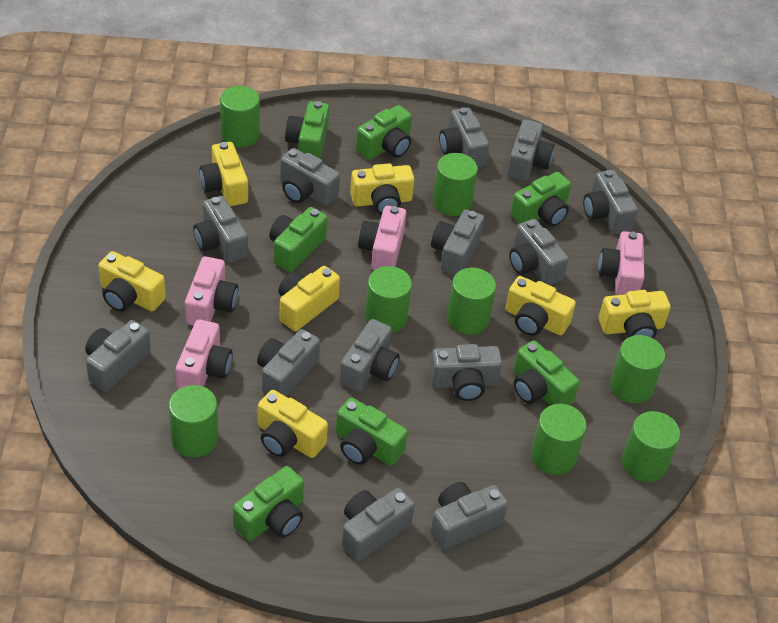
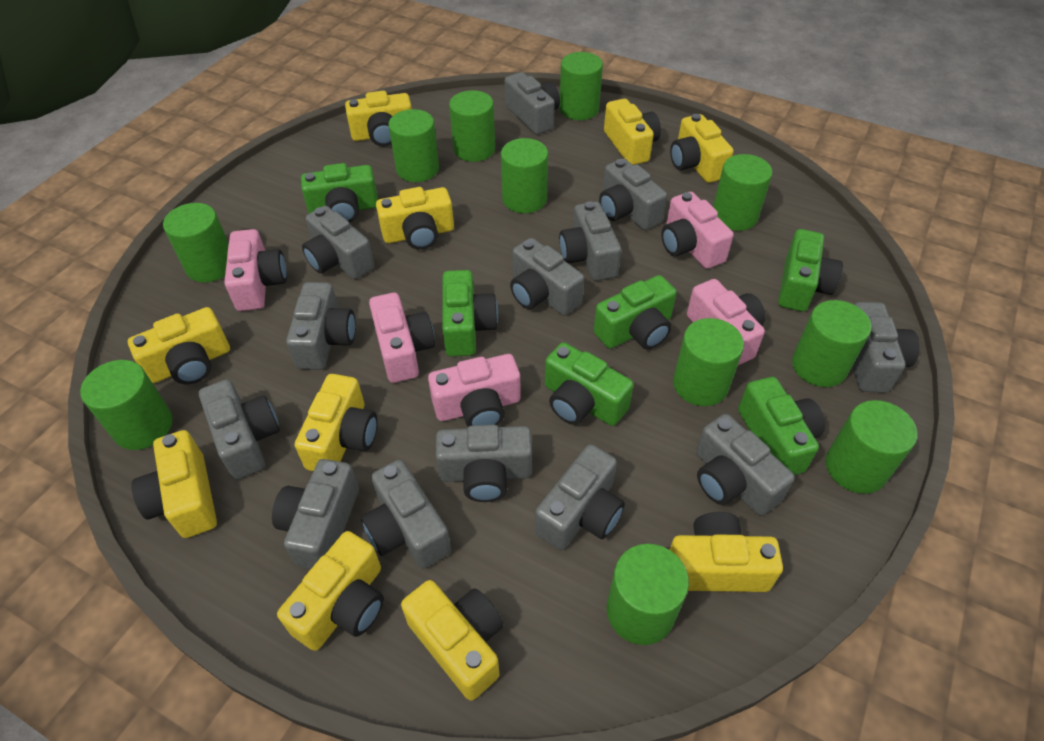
green camera: 7 -> 6
green cylinder: 8 -> 11
pink camera: 4 -> 5
yellow camera: 7 -> 10

